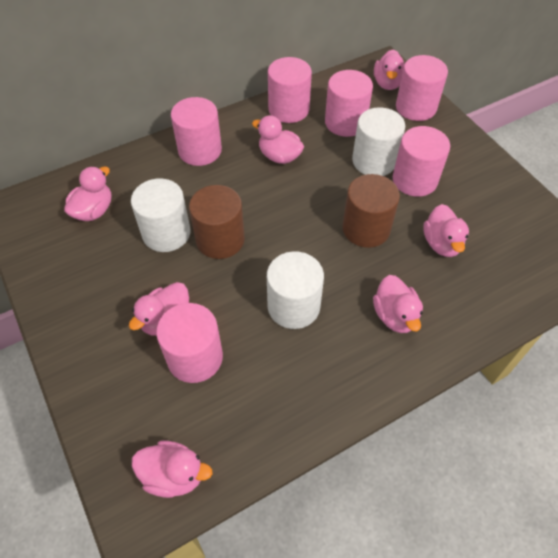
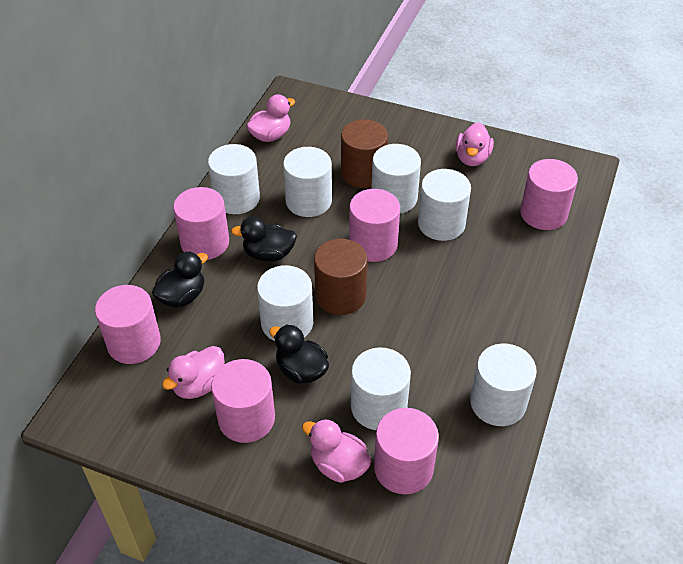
black duck: 0 -> 3
pink duck: 7 -> 4
white cylinder: 3 -> 7

